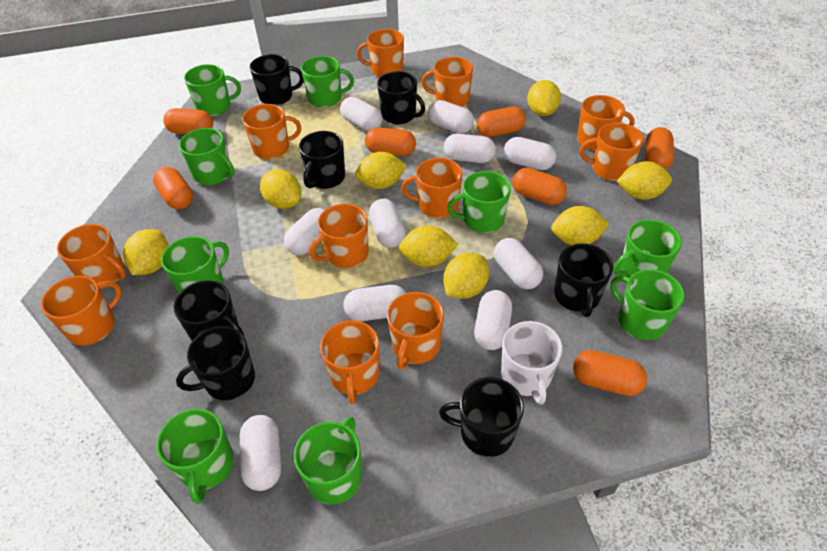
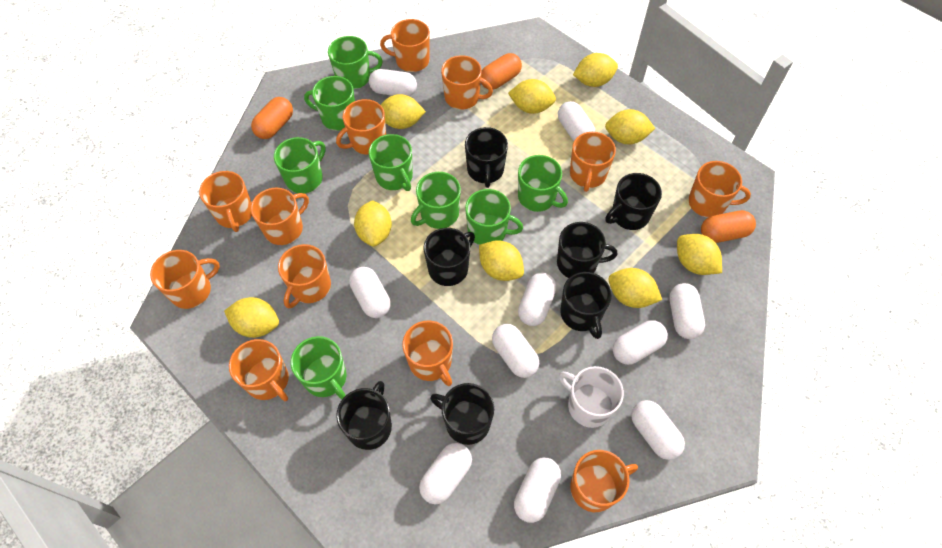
green mug: 9 -> 8
orange capsule: 7 -> 3
orange mug: 11 -> 12
yellow lemon: 8 -> 9

